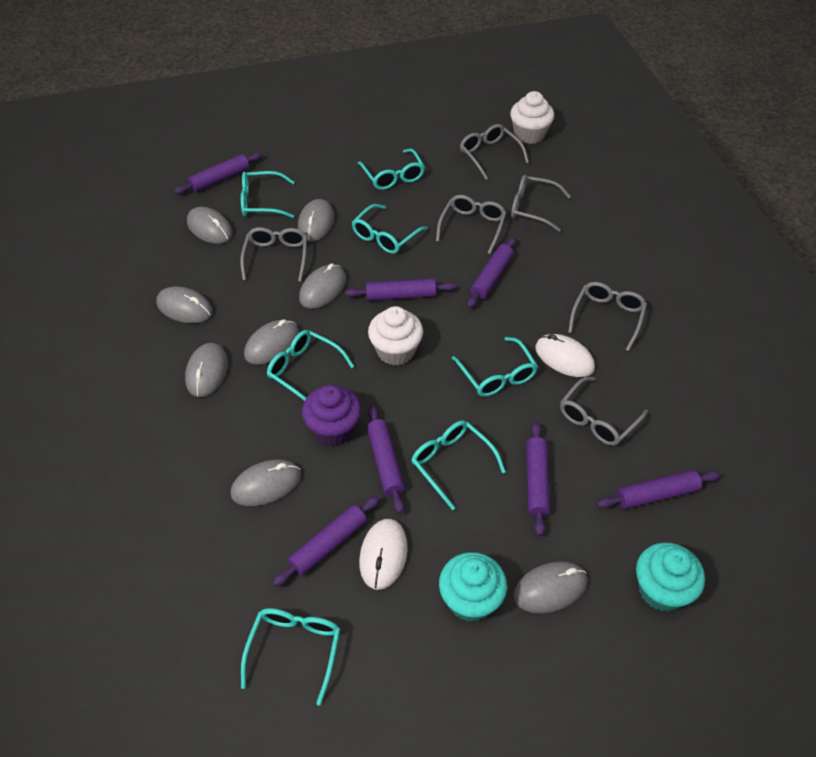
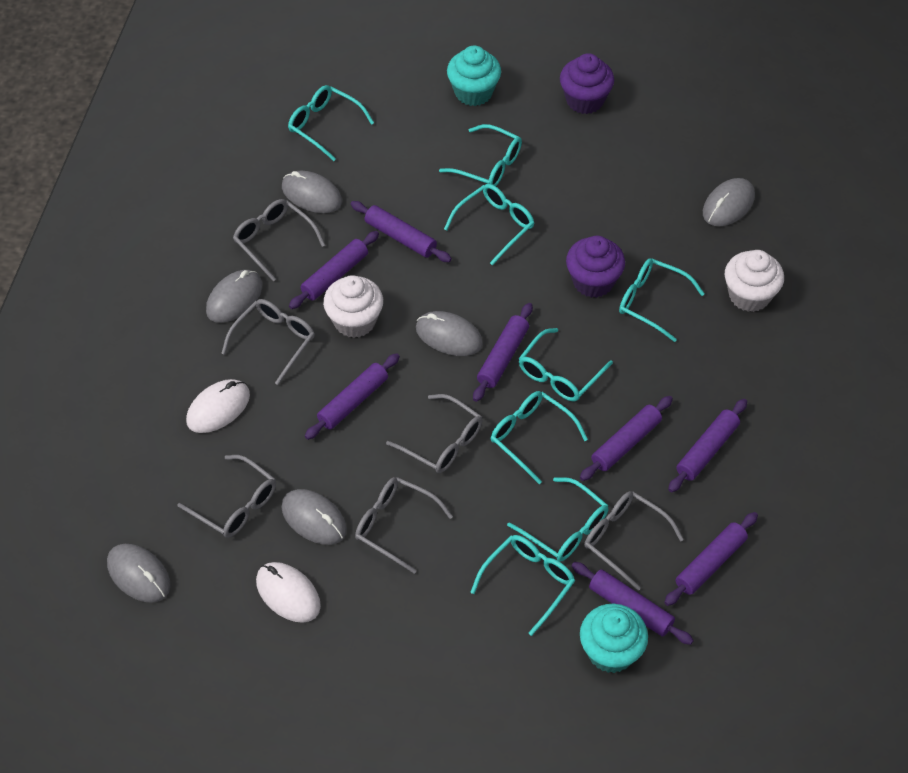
grey mouse: 8 -> 6
purple cupcake: 1 -> 2
purple rolling pin: 7 -> 8
turquoise glasses: 7 -> 8

